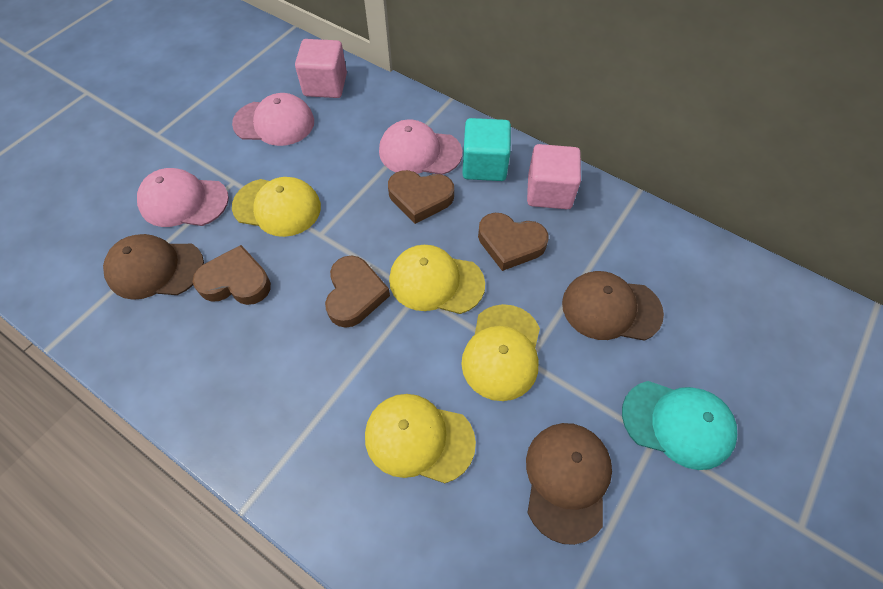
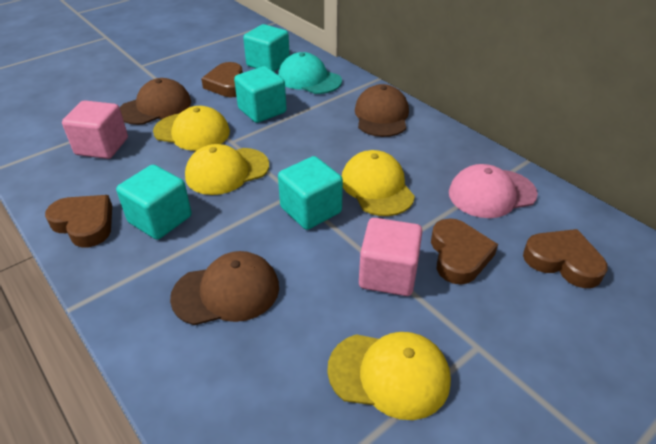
pink cap: 3 -> 1
turquoise cube: 1 -> 4

